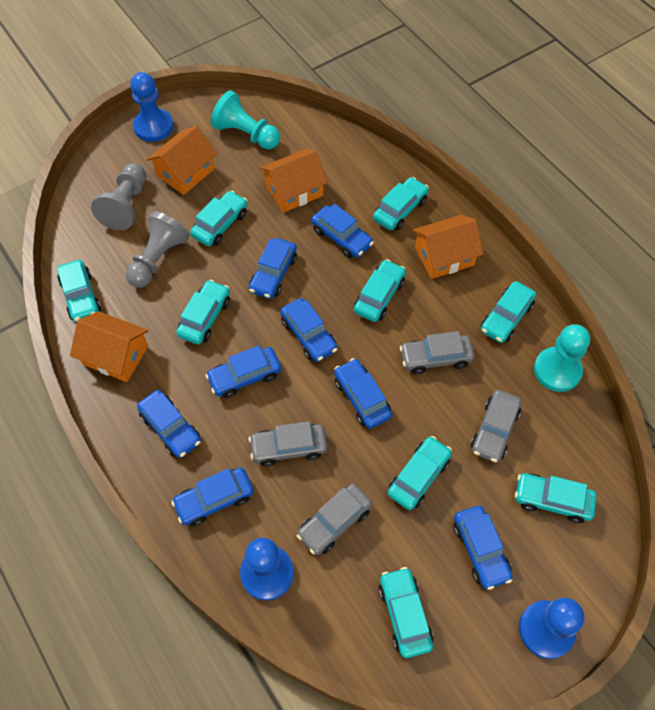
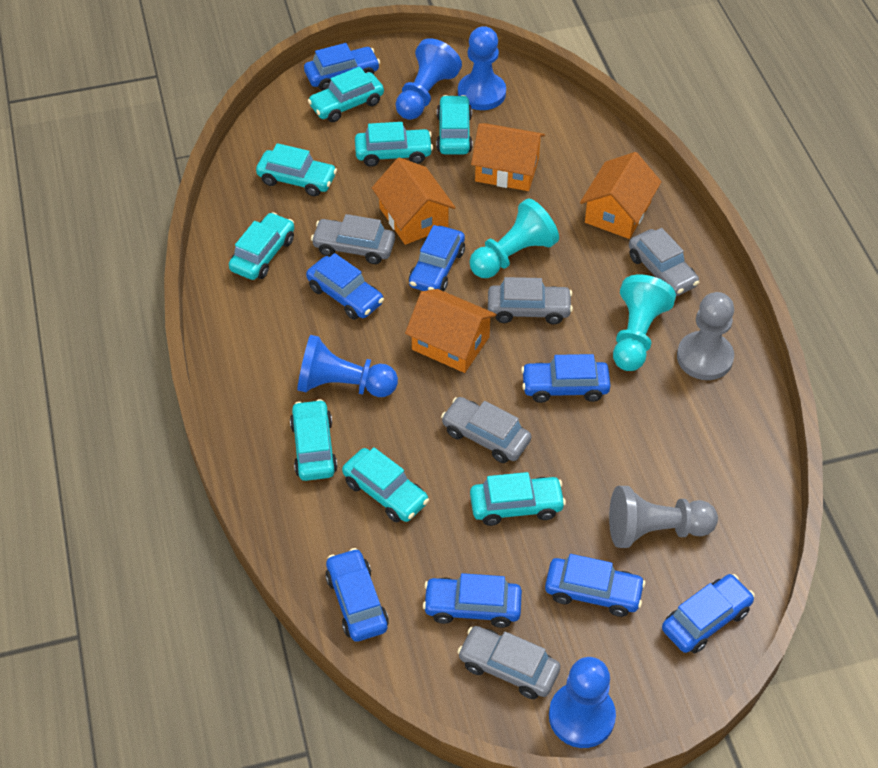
blue pawn: 3 -> 4
grey car: 4 -> 5
turquoise car: 9 -> 8

